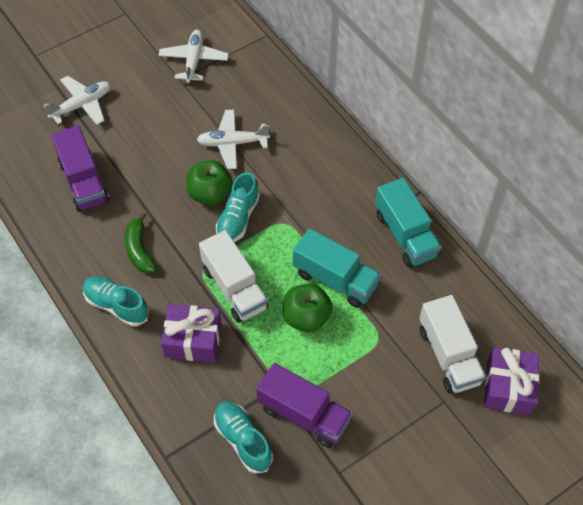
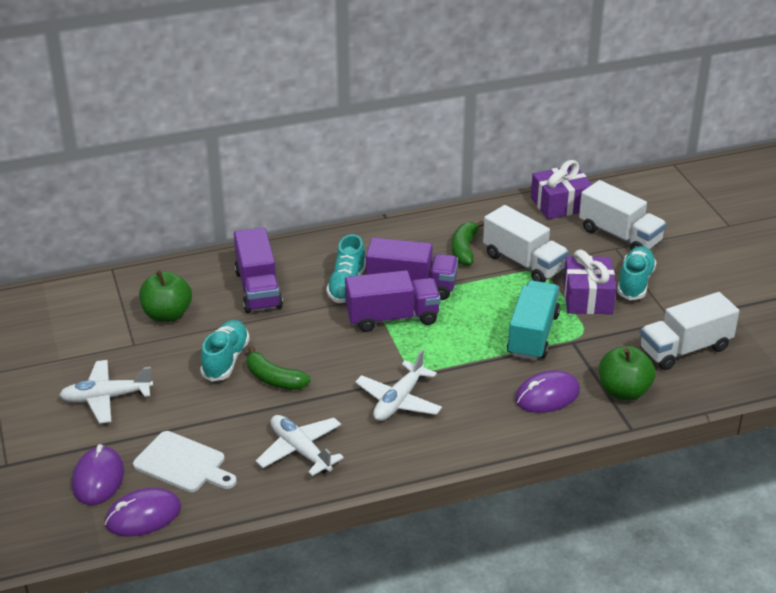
green banana: 1 -> 2
purple mouse: 0 -> 3
purple truck: 2 -> 3
turquoise truck: 2 -> 1
white cutting board: 0 -> 1
white truck: 2 -> 3

